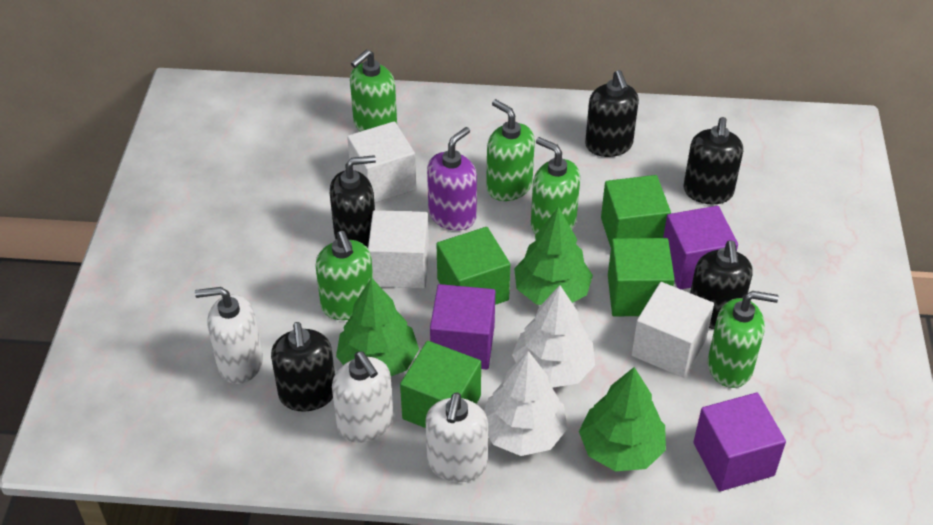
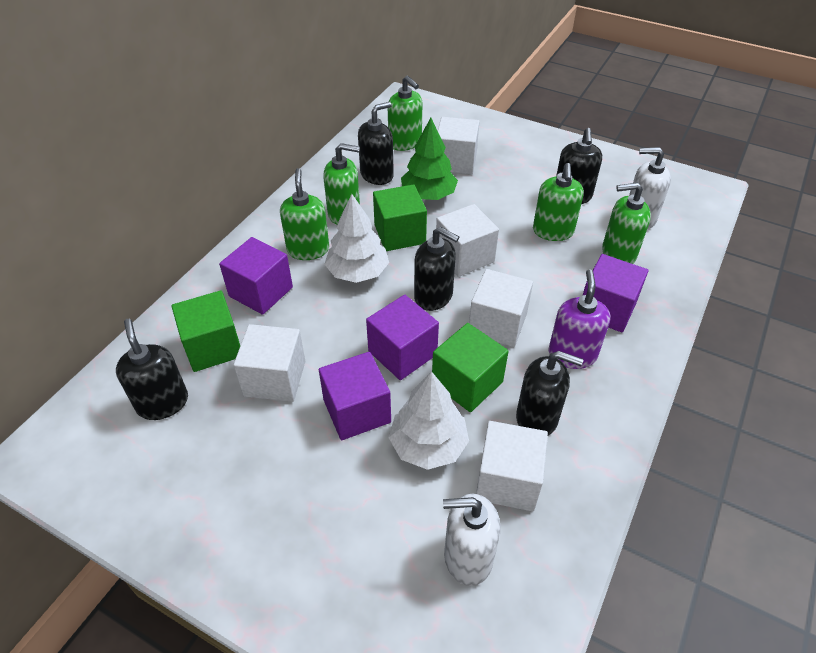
green cube: 4 -> 3
green tree: 3 -> 1
purple cube: 3 -> 4
white cube: 3 -> 5
white soap dispenser: 3 -> 2

